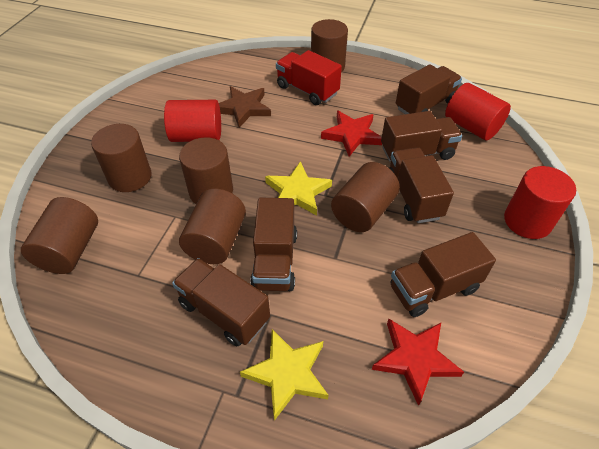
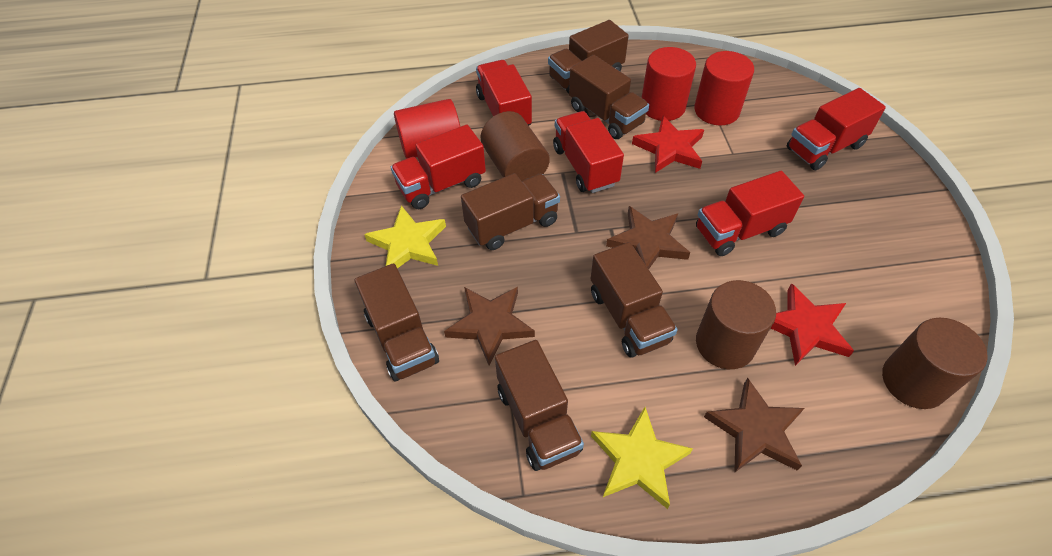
brown cylinder: 6 -> 3
brown star: 1 -> 3
red truck: 1 -> 5

